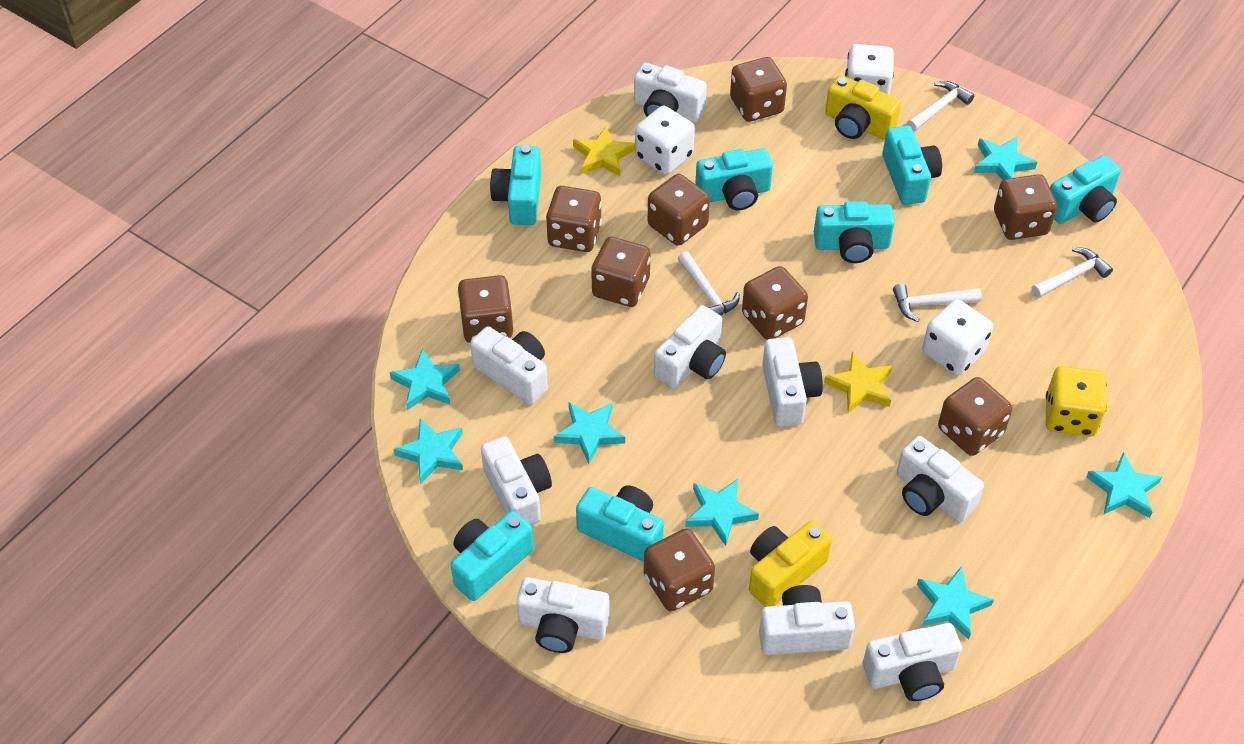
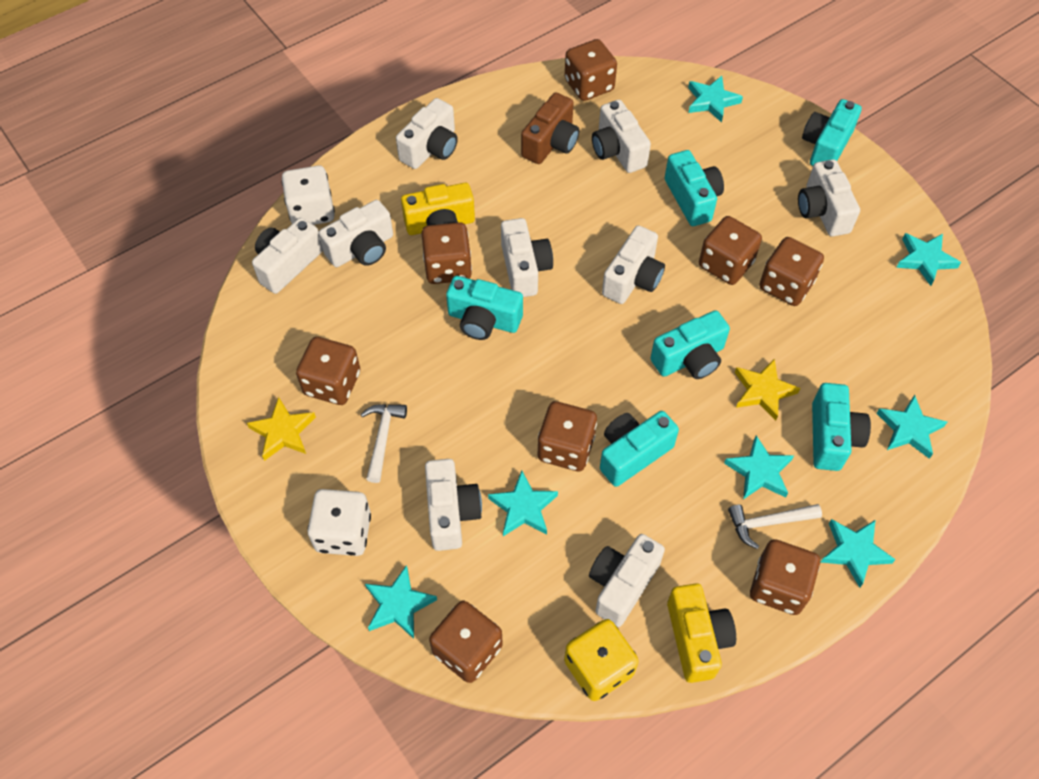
brown camera: 0 -> 1
brown dice: 9 -> 8
turquoise camera: 7 -> 6
white dice: 3 -> 2
white hammer: 4 -> 2

